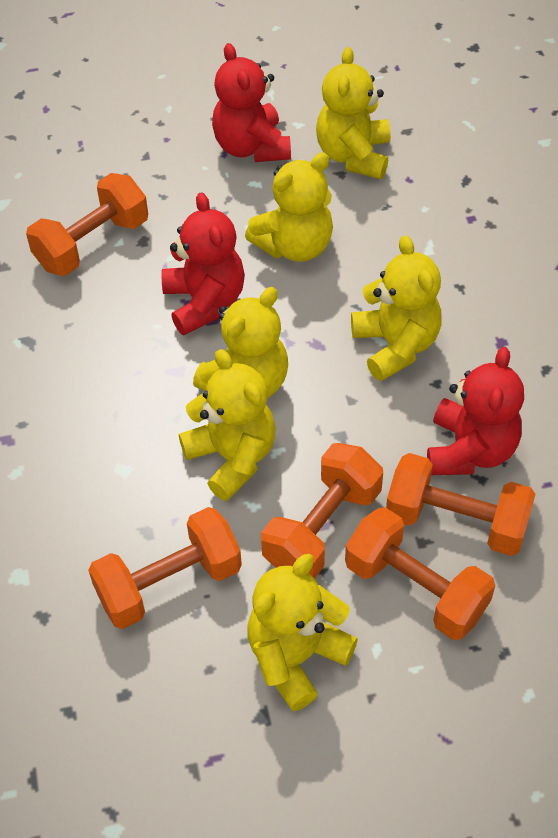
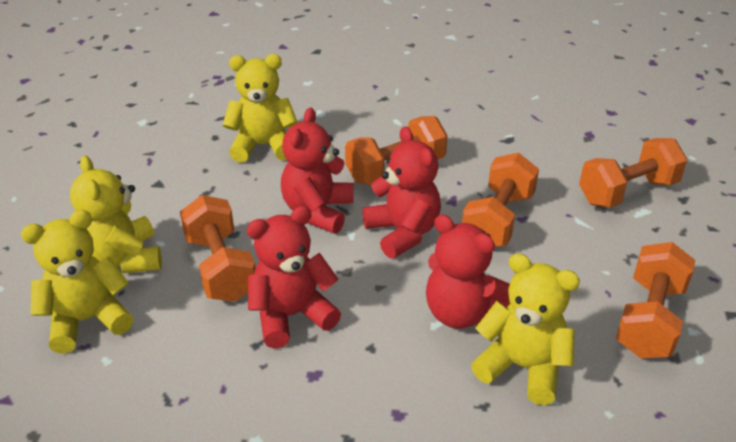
red teddy bear: 3 -> 4
yellow teddy bear: 6 -> 4

